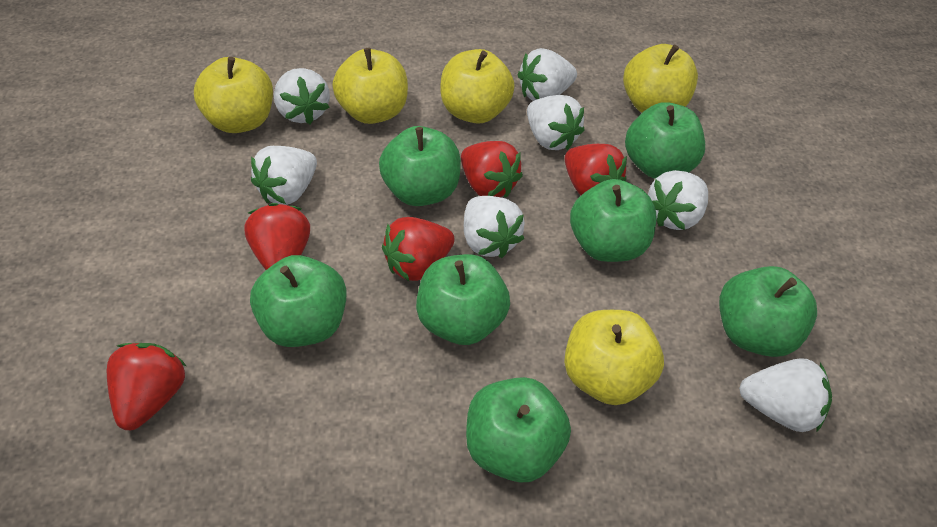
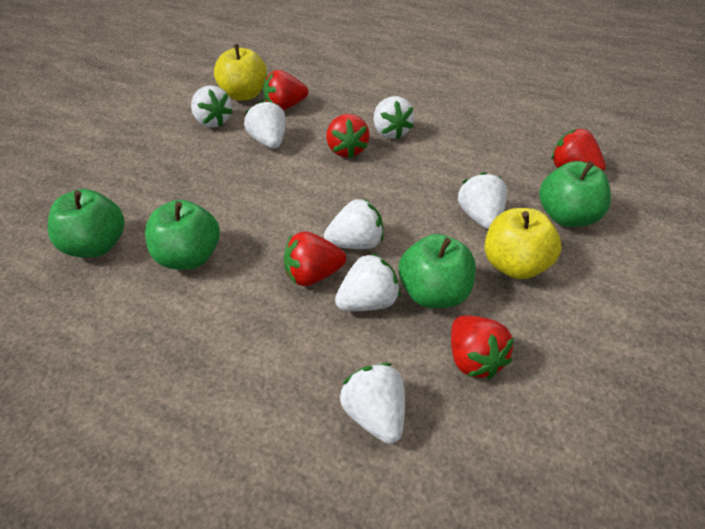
green apple: 7 -> 4
yellow apple: 5 -> 2

